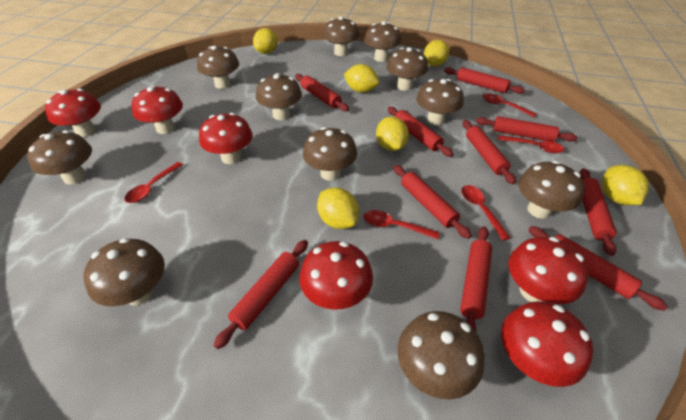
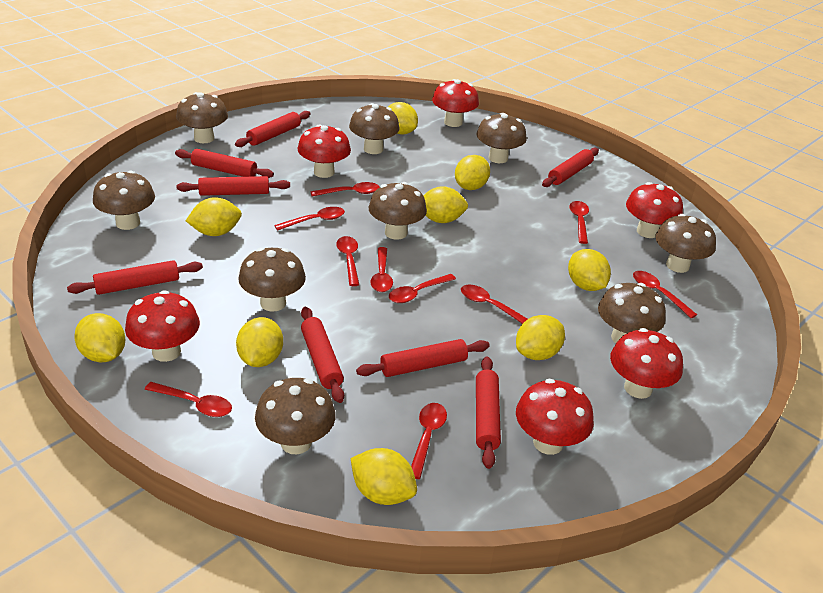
brown mushroom: 11 -> 9
red rolling pin: 10 -> 8
red spoon: 5 -> 10
yellow lemon: 6 -> 9

